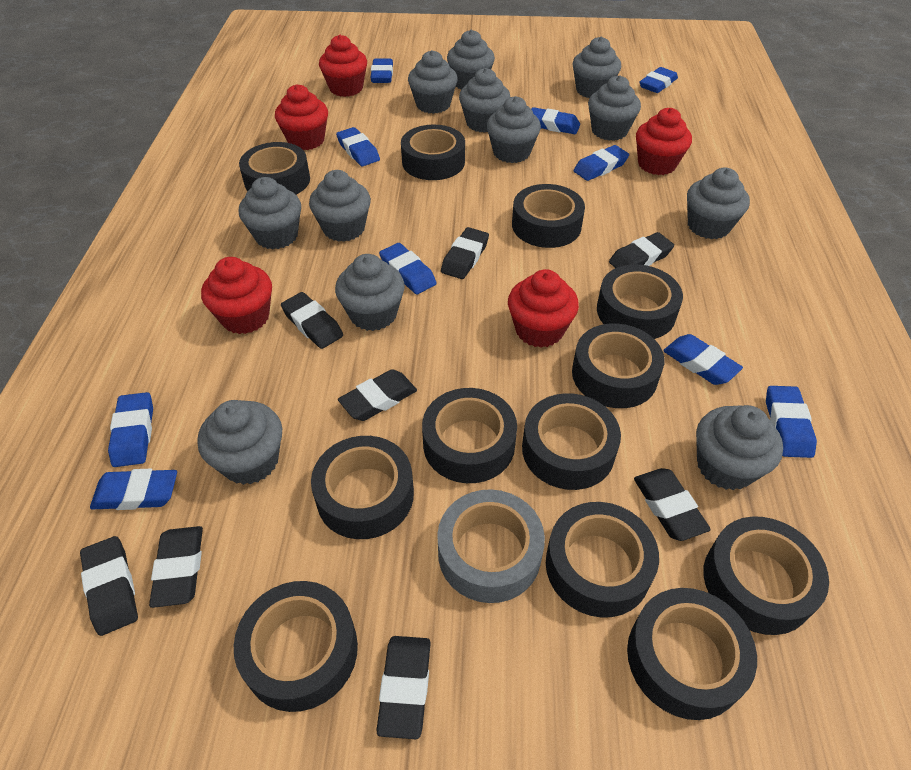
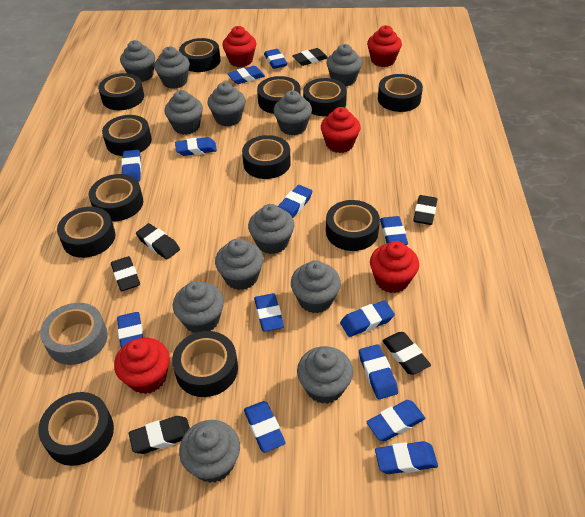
black eraser: 8 -> 6
blue eraser: 10 -> 13

